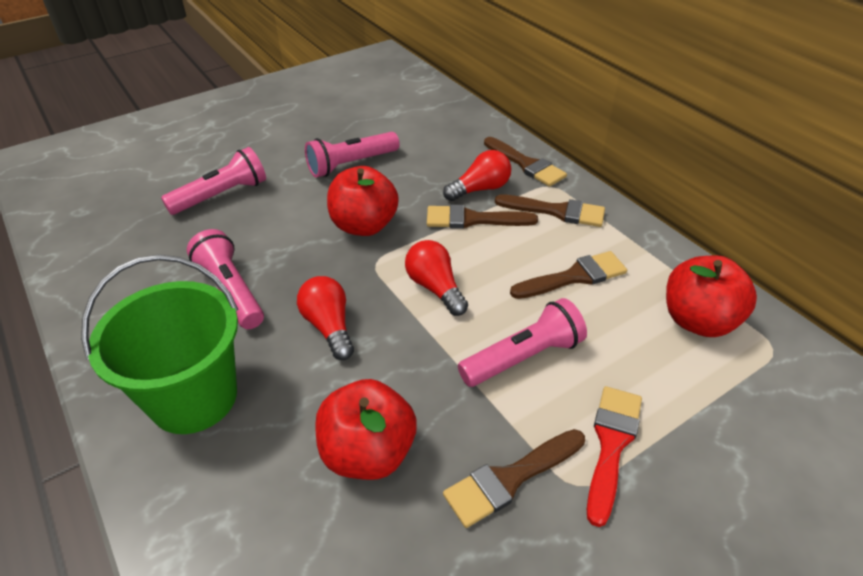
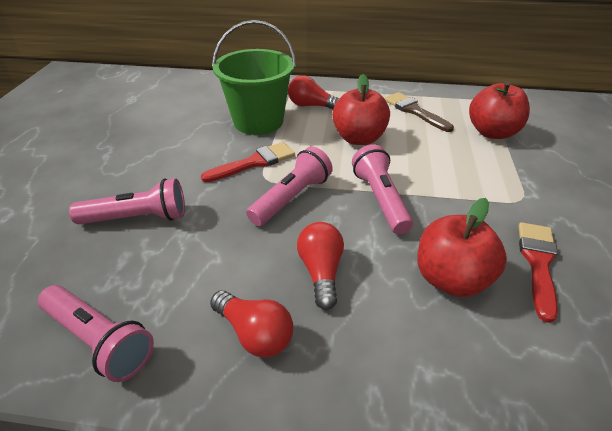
brown brush: 5 -> 1
red brush: 1 -> 2

